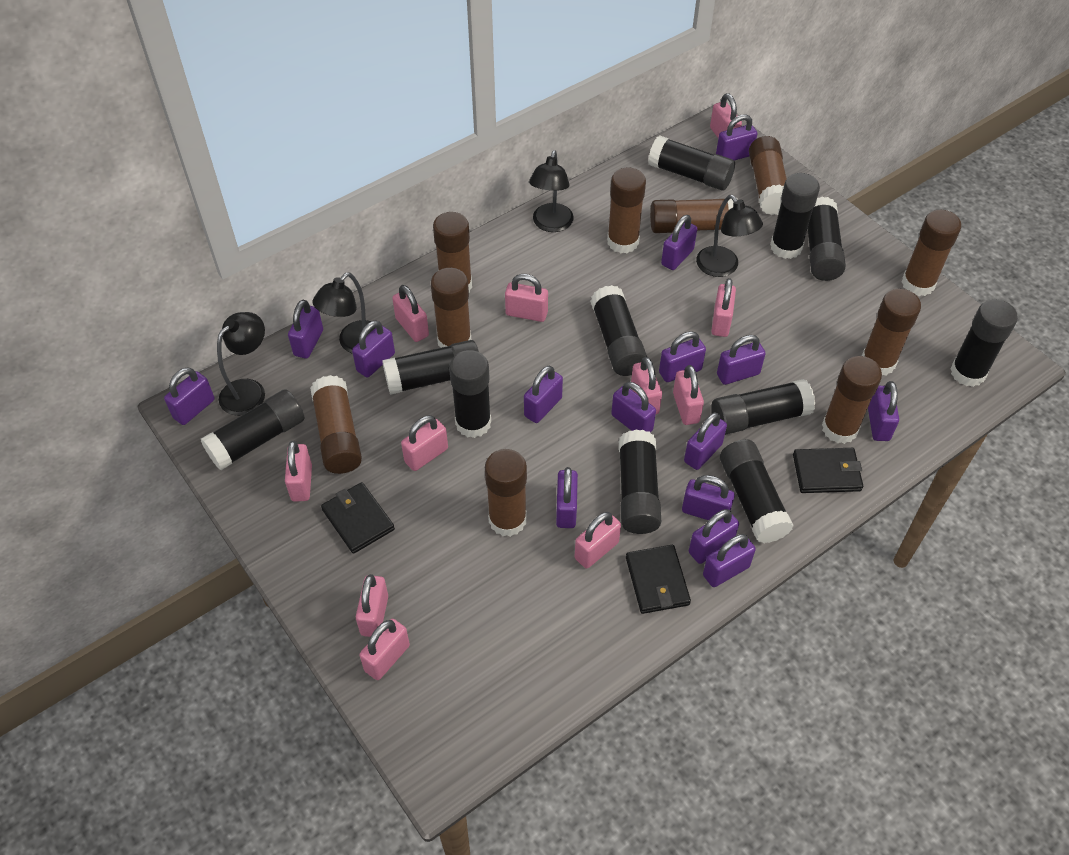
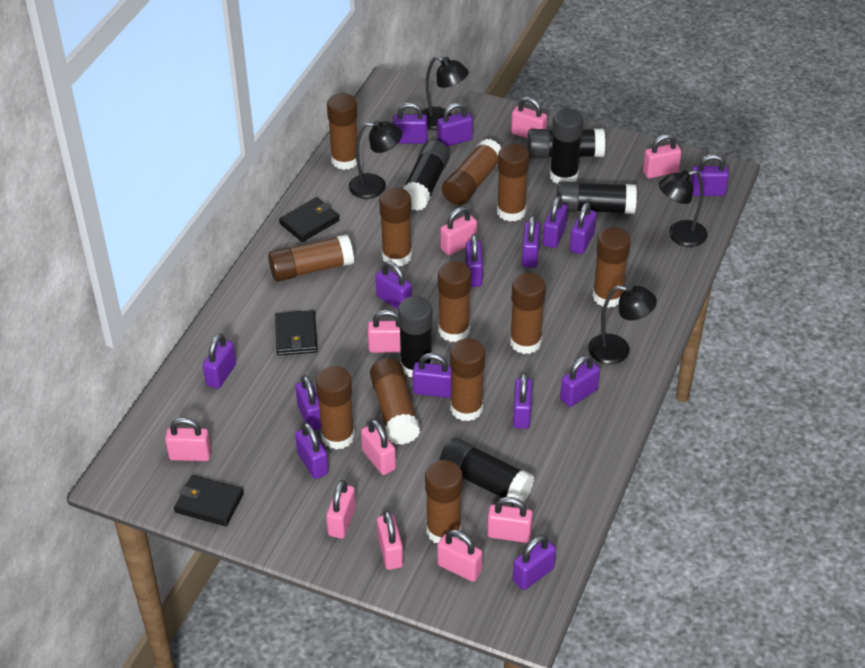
black glue stick: 11 -> 6
brown glue stick: 10 -> 12
pink padlock: 11 -> 10

